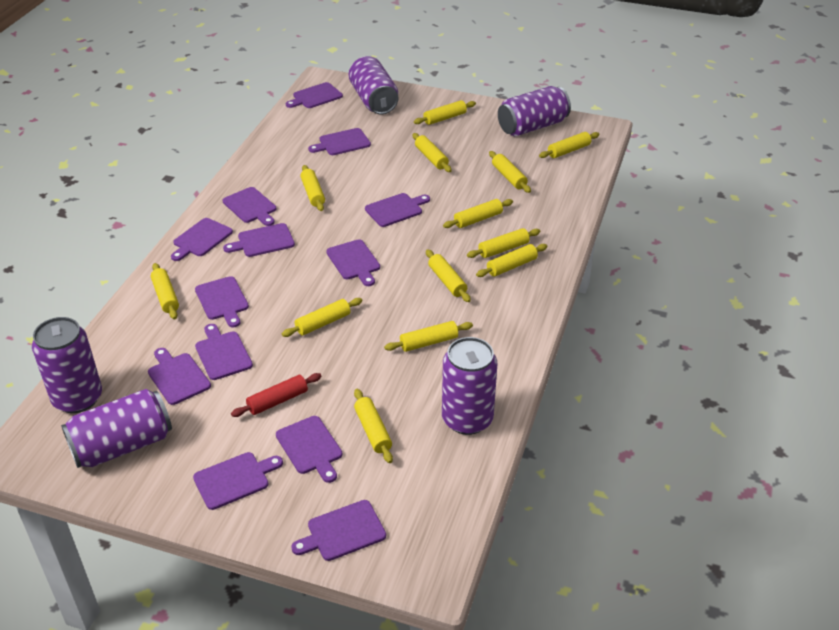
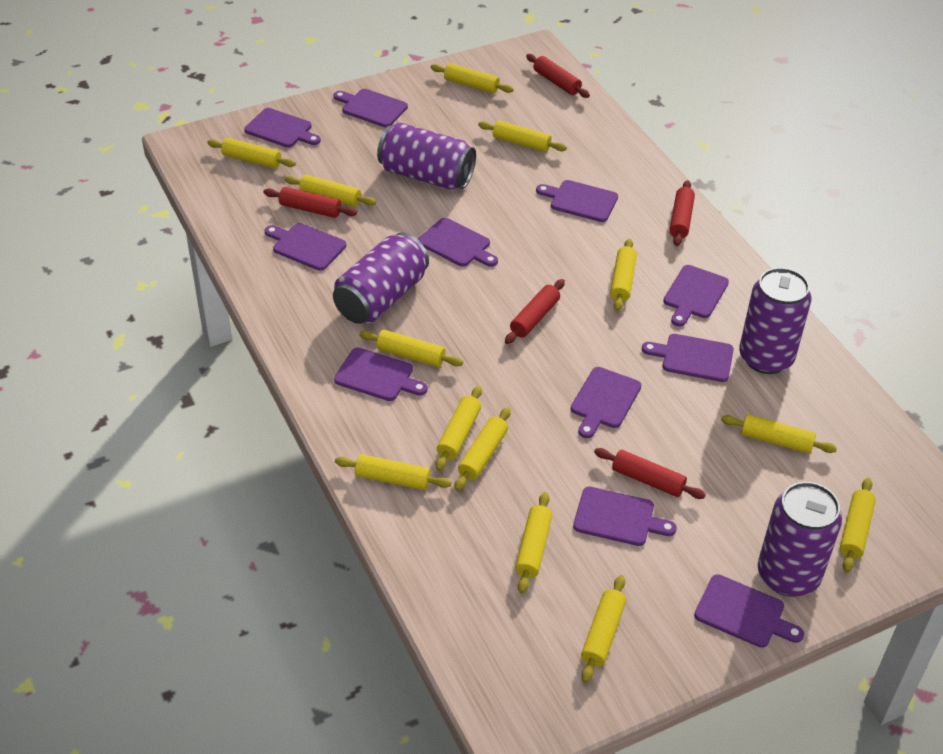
purple can: 5 -> 4
purple cutting board: 13 -> 11
red rolling pin: 1 -> 5

